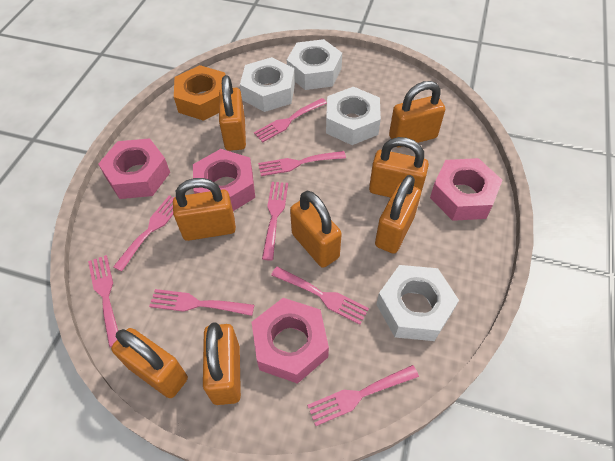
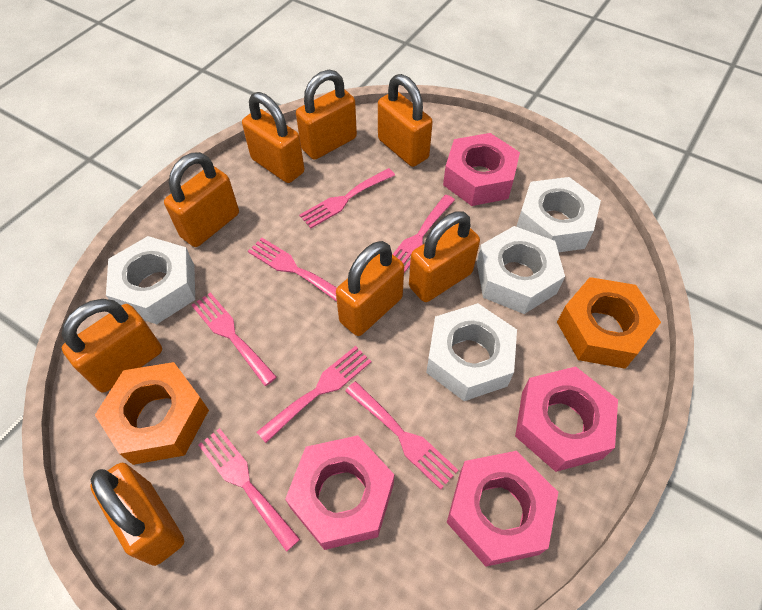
orange nut: 1 -> 2
pink fork: 8 -> 7

